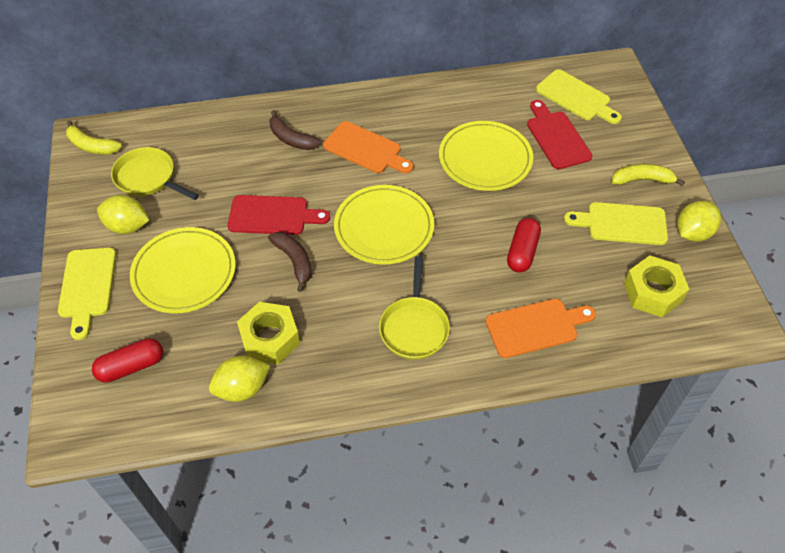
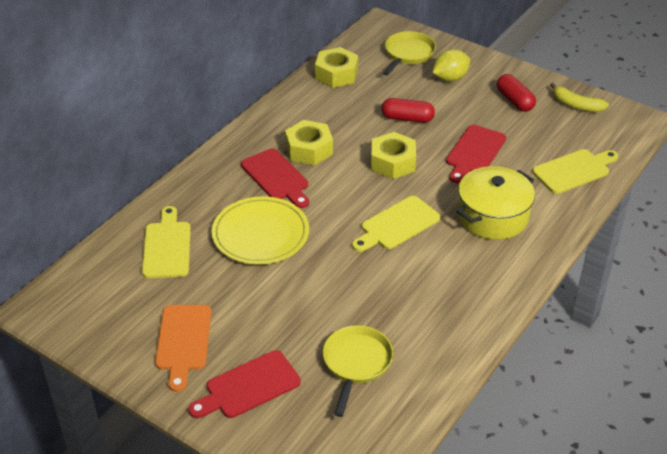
brown banana: 2 -> 0
orange cutting board: 2 -> 1
red cutting board: 2 -> 3
yellow banana: 2 -> 1
yellow lemon: 3 -> 1
yellow nut: 2 -> 3
yellow plate: 3 -> 1
yellow pot: 0 -> 1

